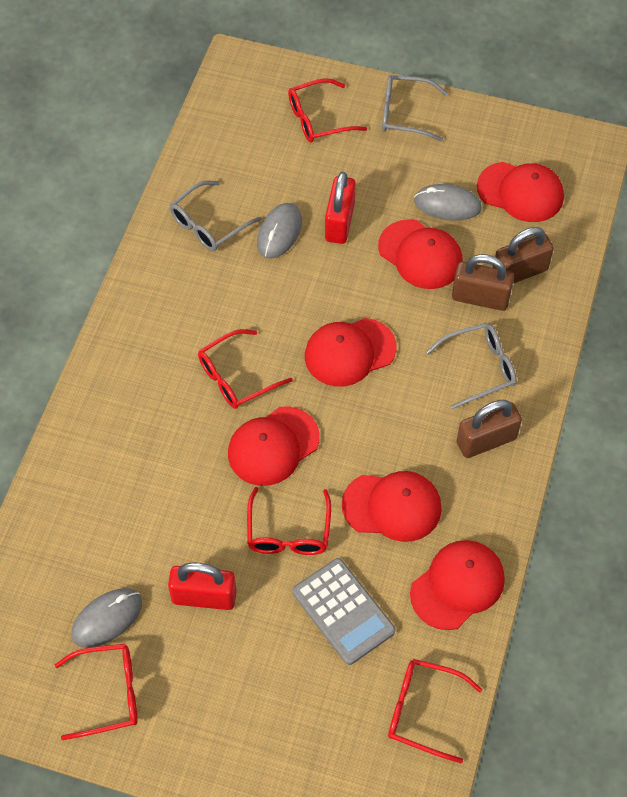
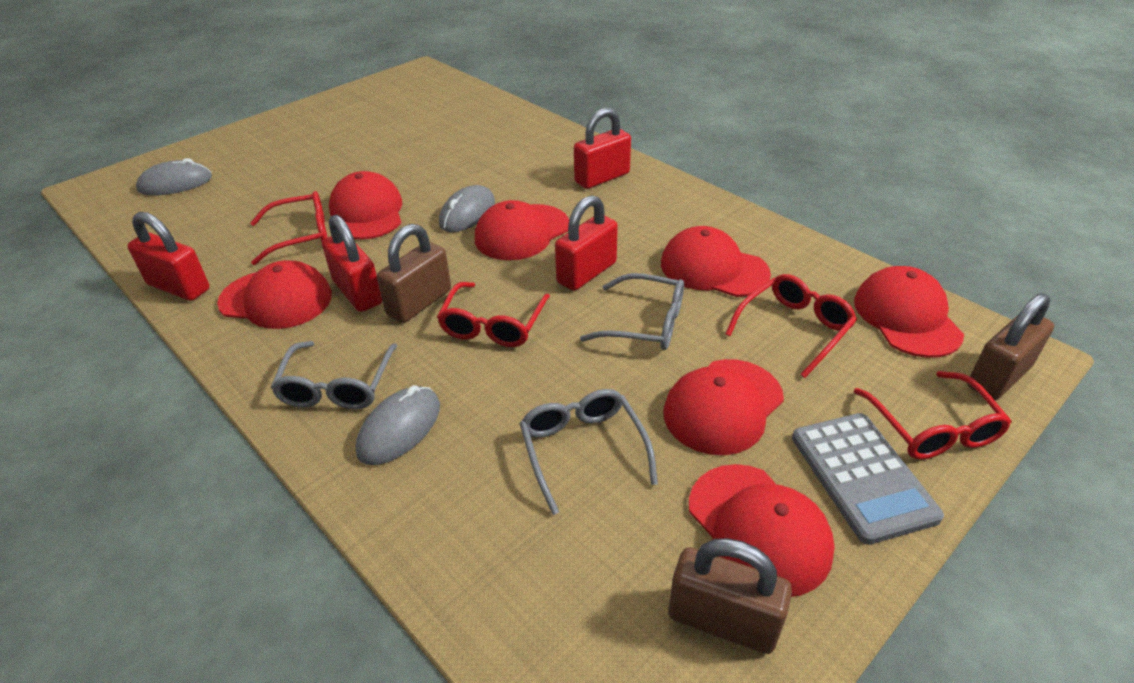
red cap: 6 -> 7
red glasses: 5 -> 4
red padlock: 2 -> 4

